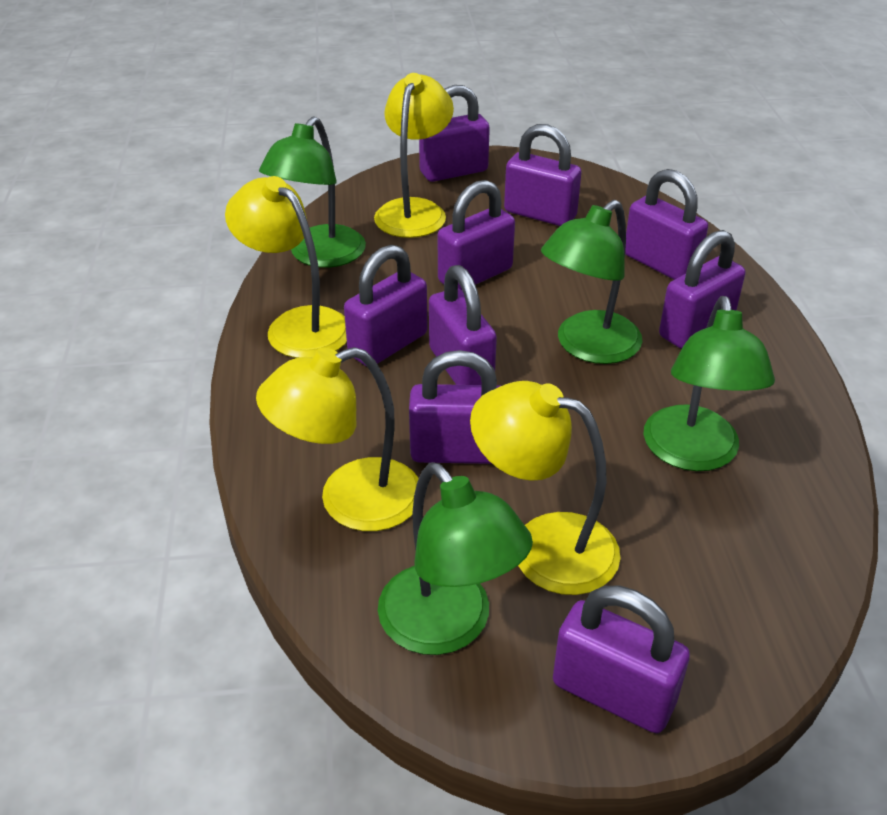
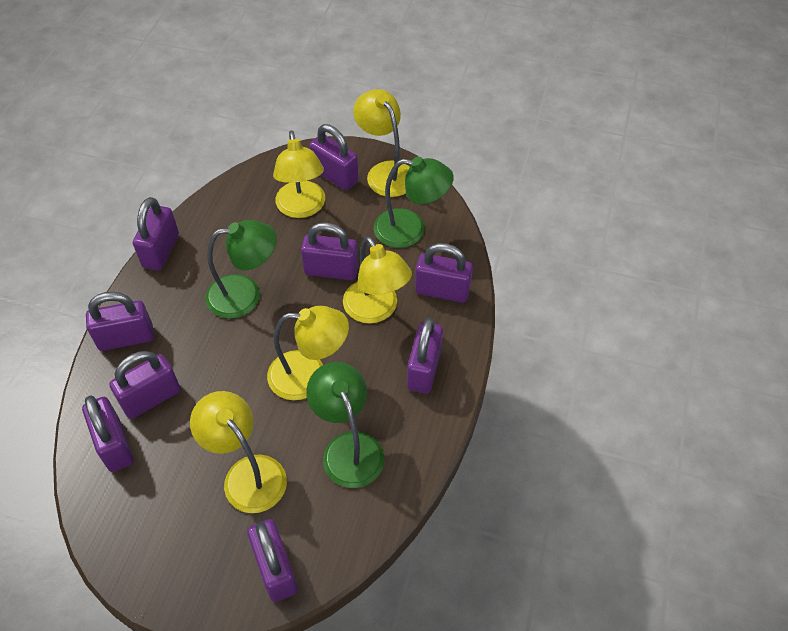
green lamp: 4 -> 3
yellow lamp: 4 -> 5

